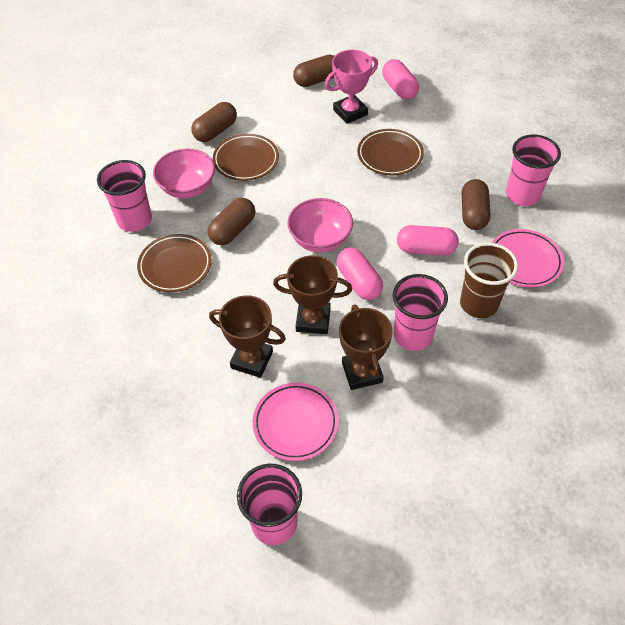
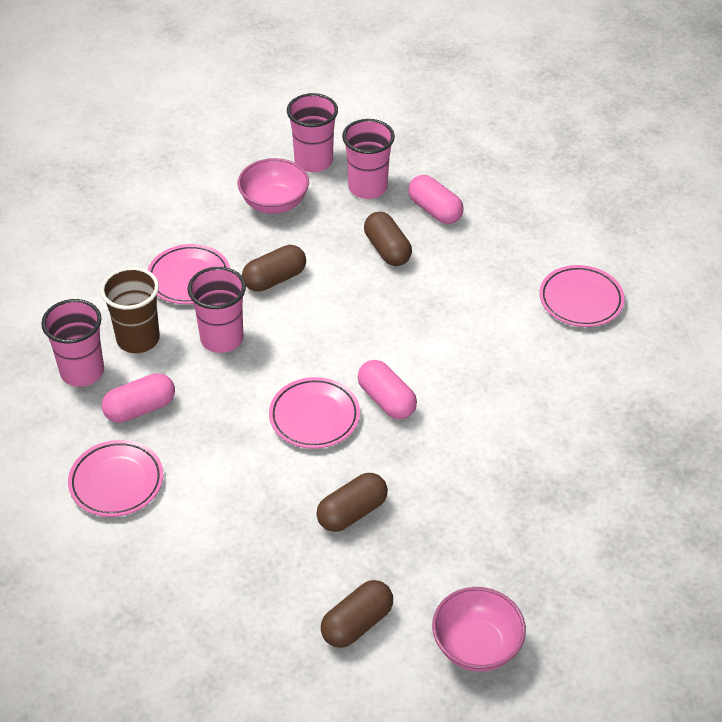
brown plate: 3 -> 0
brown trophy: 3 -> 0
pink plate: 2 -> 4
pink trophy: 1 -> 0

